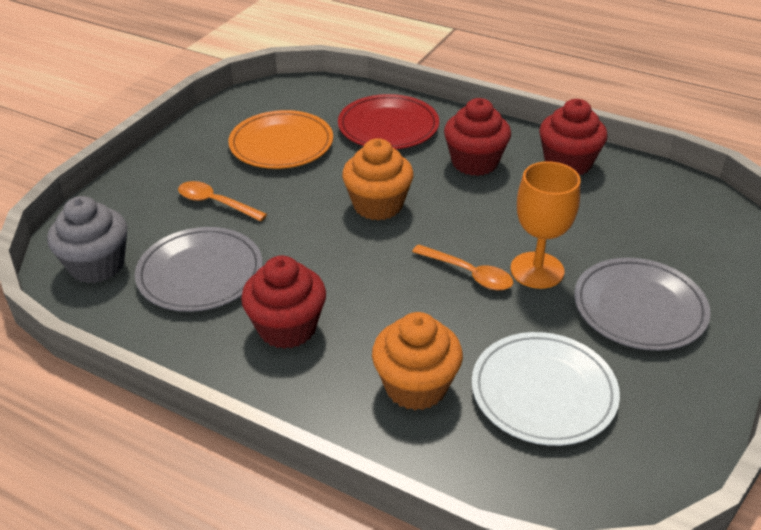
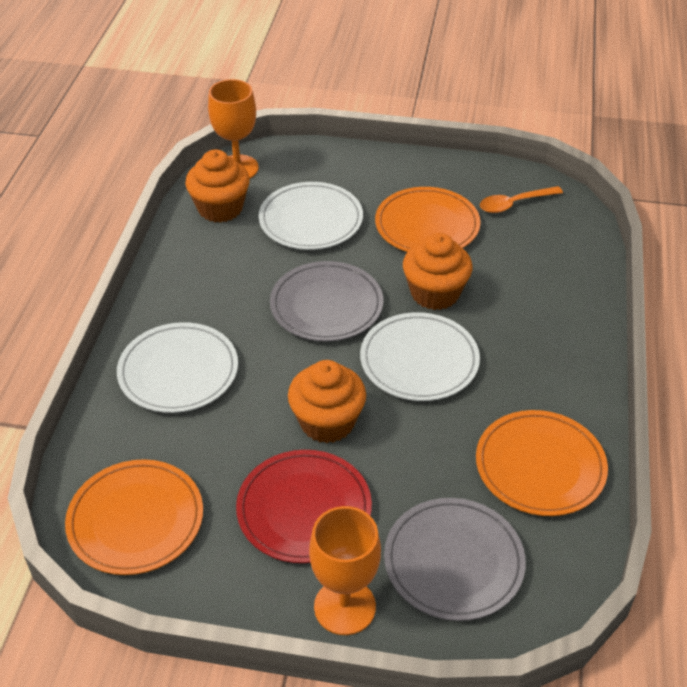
grey cupcake: 1 -> 0
orange cupcake: 2 -> 3
orange goblet: 1 -> 2
orange plate: 1 -> 3
orange spoon: 2 -> 1
red cupcake: 3 -> 0
white plate: 1 -> 3

